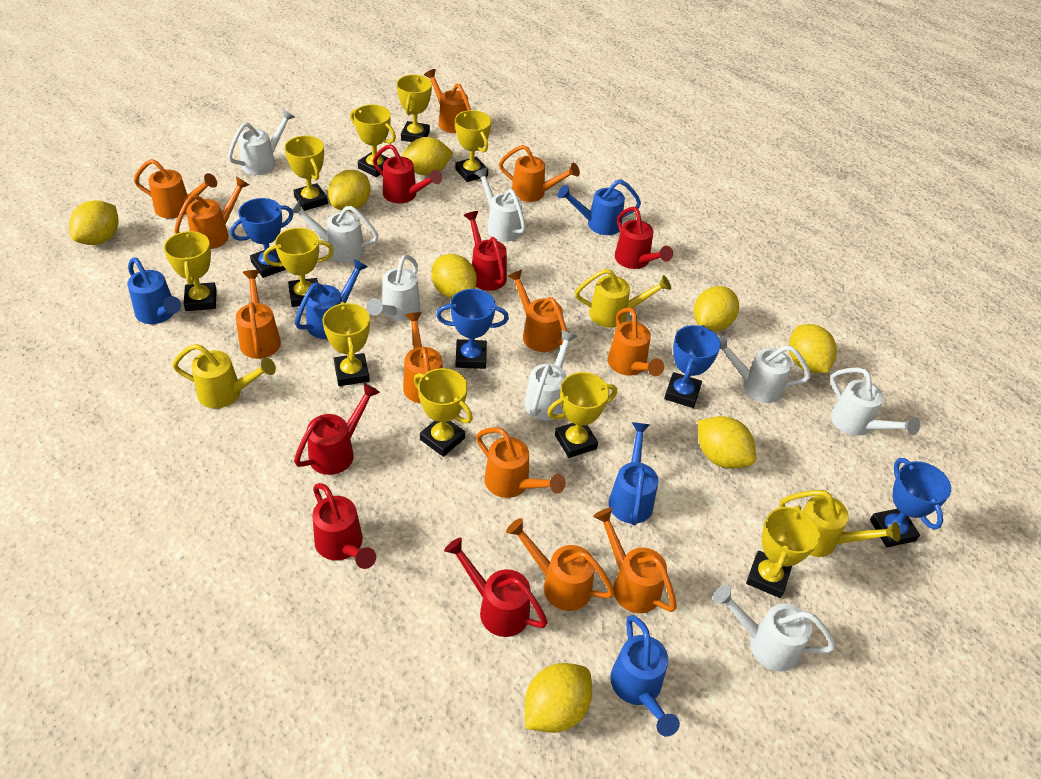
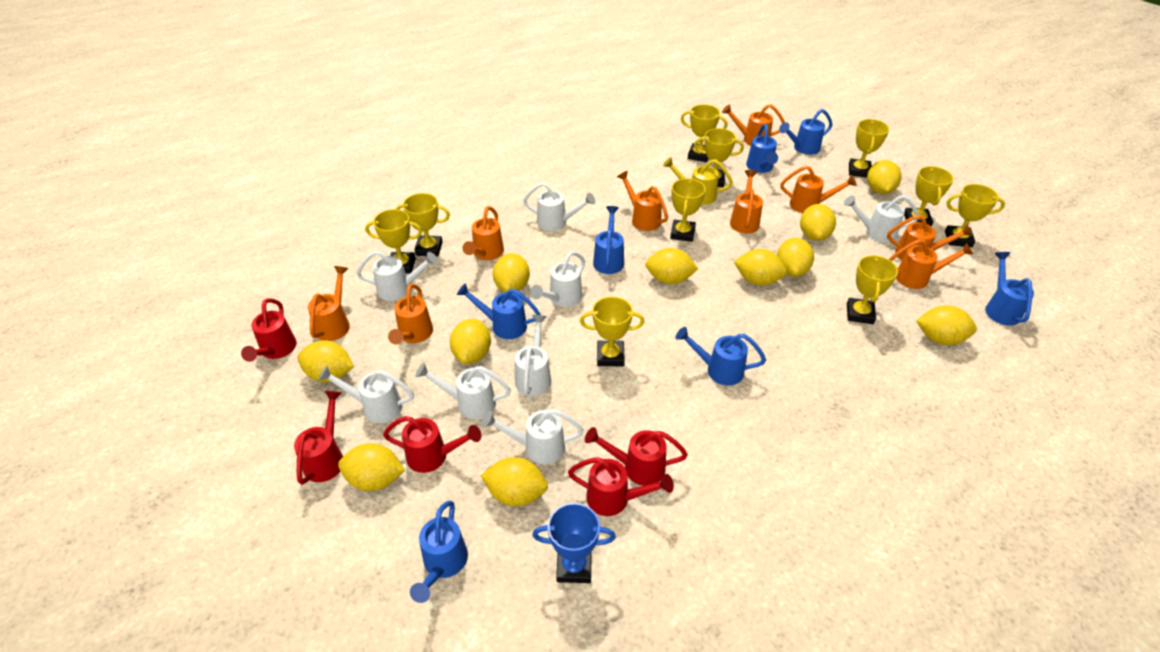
blue trophy: 4 -> 1
blue watering can: 5 -> 7
orange watering can: 11 -> 9
red watering can: 6 -> 5
yellow lemon: 8 -> 11
yellow watering can: 3 -> 1

